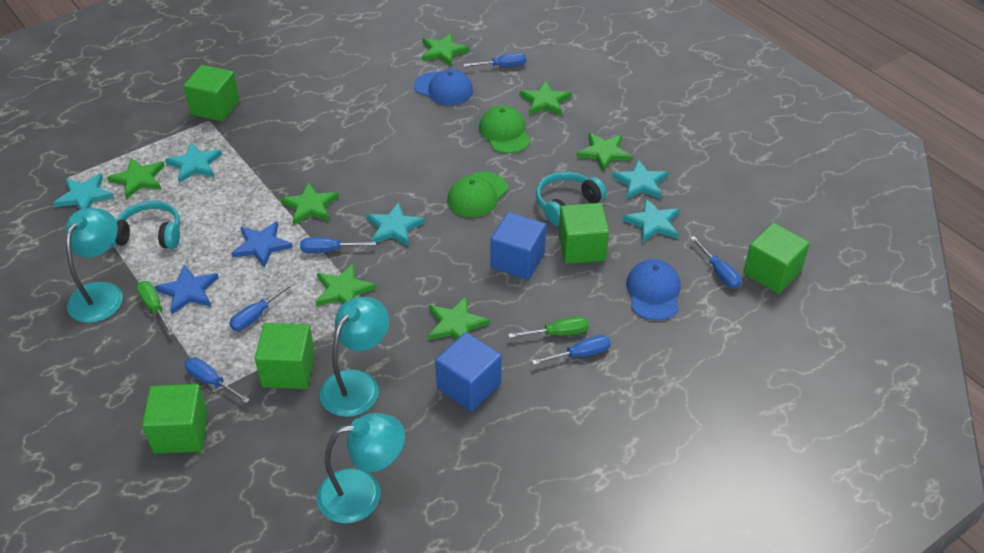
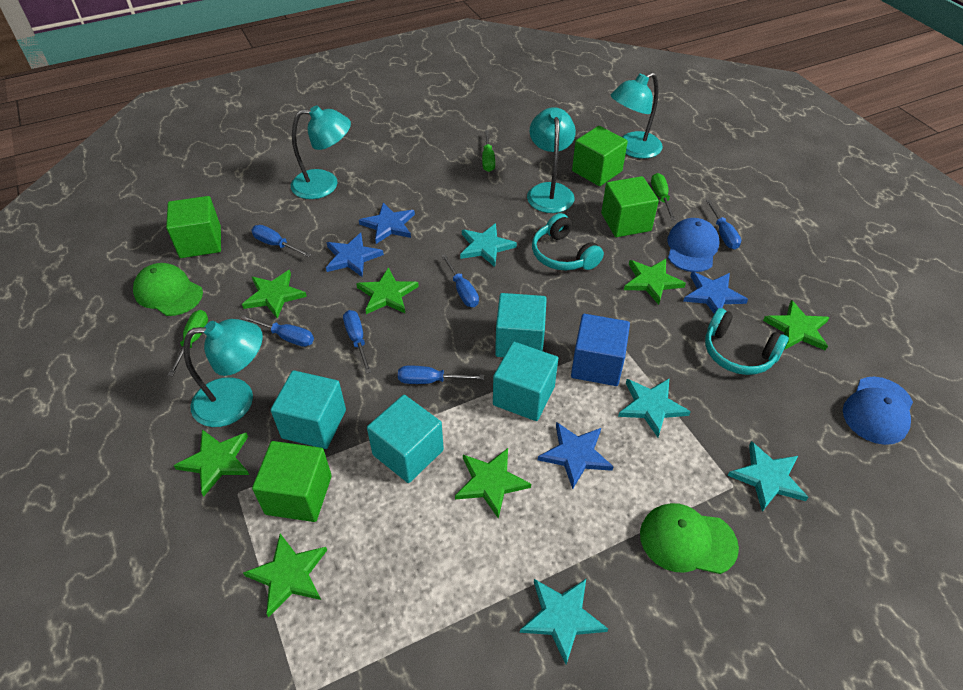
blue cube: 2 -> 1
blue star: 2 -> 4
green cube: 5 -> 4
green screwdriver: 2 -> 3
turquoise cube: 0 -> 4
turquoise lamp: 3 -> 4
turquoise star: 5 -> 4

